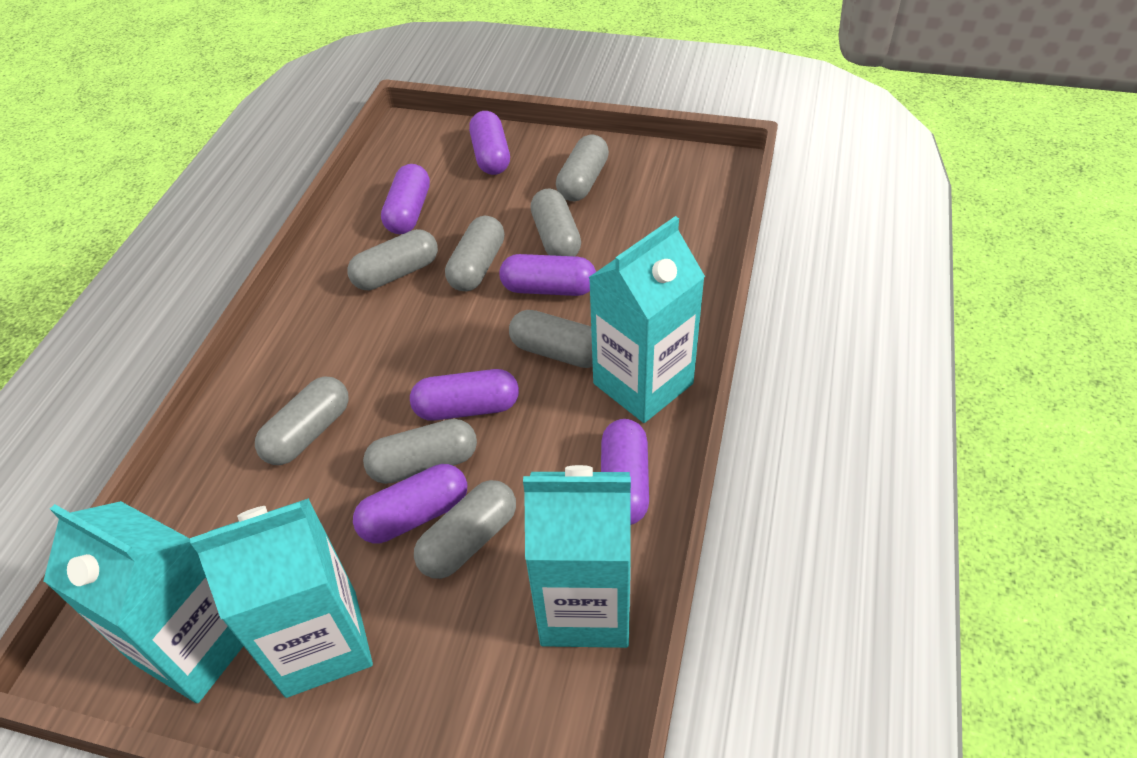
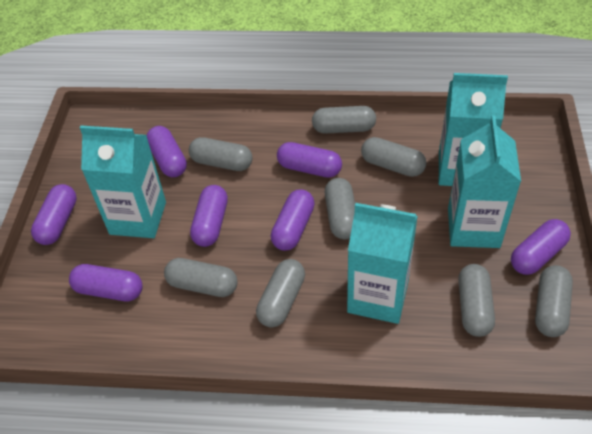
purple capsule: 6 -> 7

